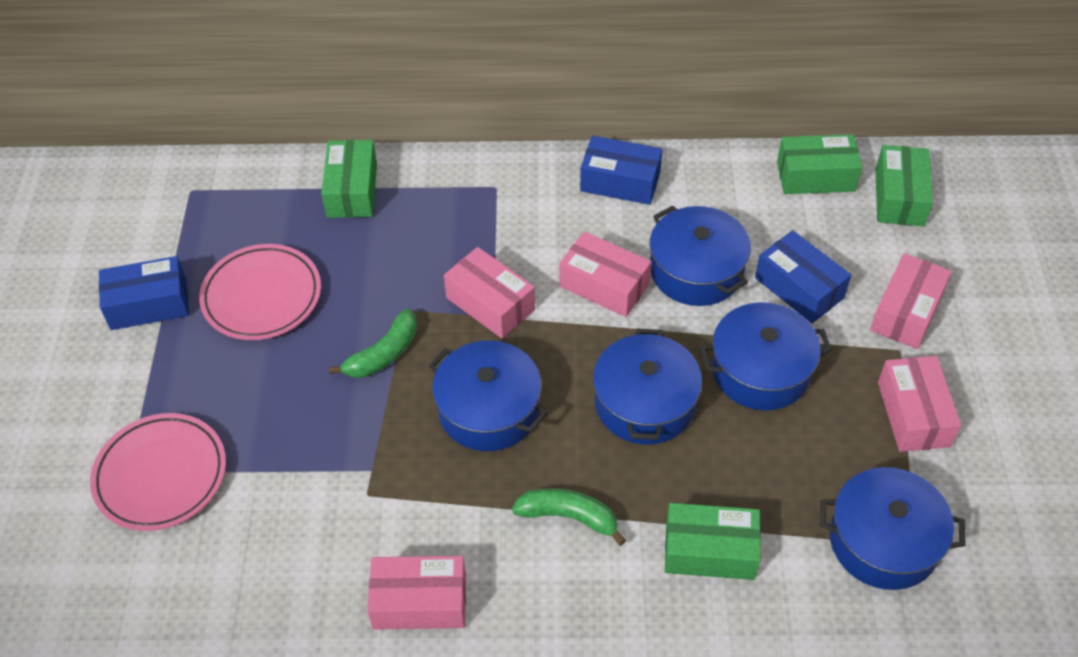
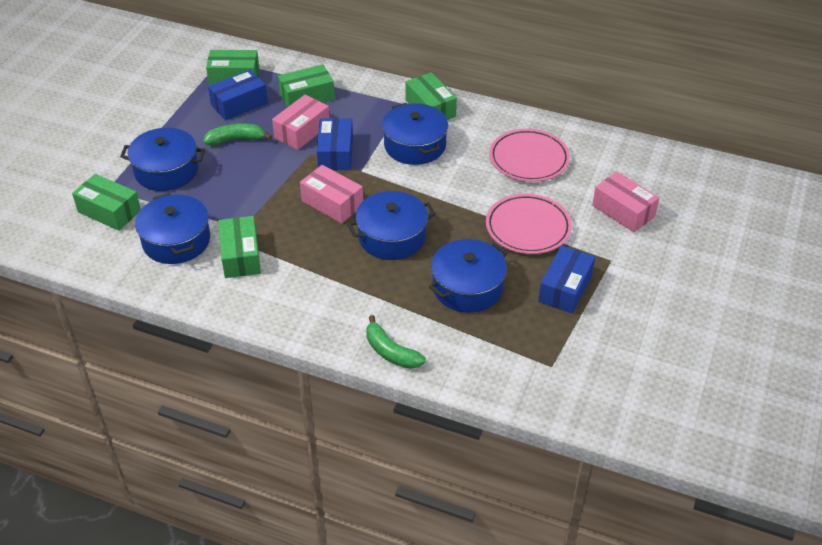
green box: 4 -> 5
pink box: 5 -> 3

